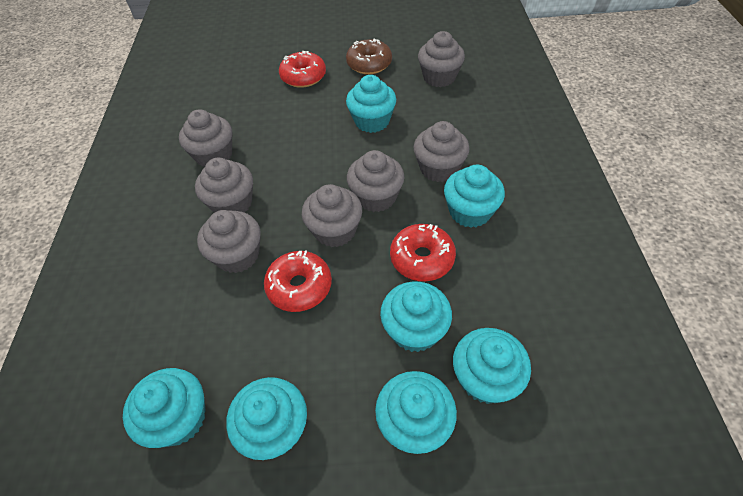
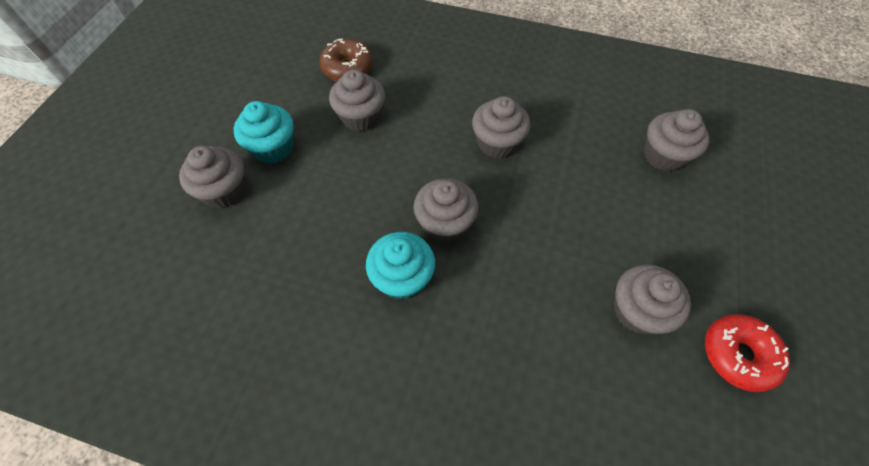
grey cupcake: 7 -> 6
red donut: 3 -> 1
turquoise cupcake: 7 -> 2

